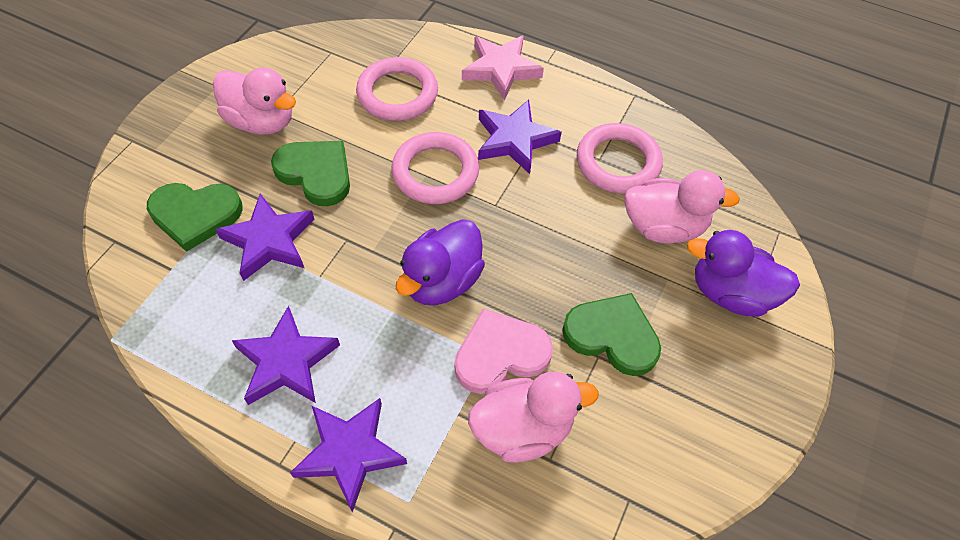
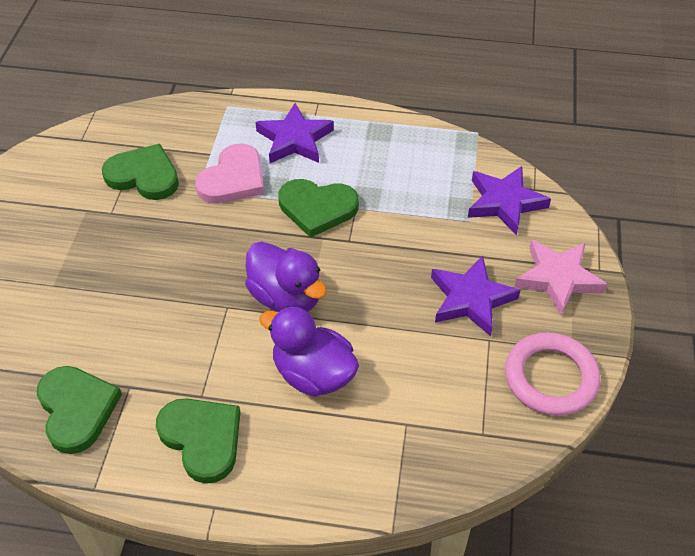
green heart: 3 -> 4
pink duck: 3 -> 0
pink ring: 3 -> 1
purple star: 4 -> 3

